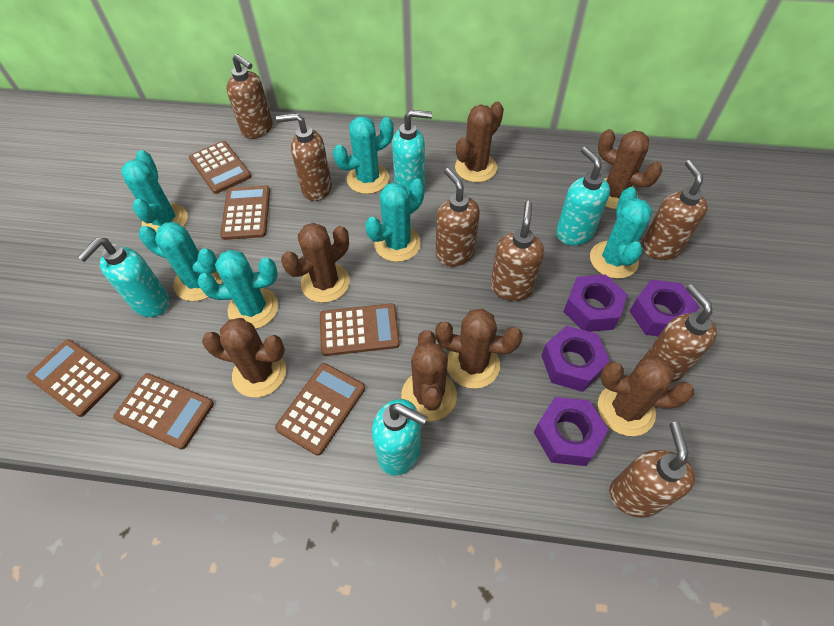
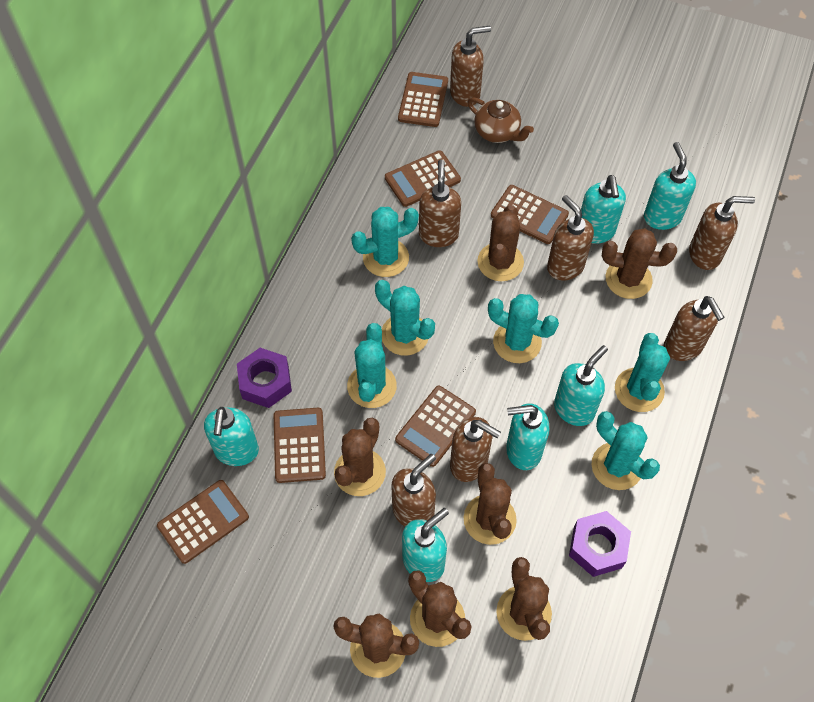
brown teapot: 0 -> 1
purple nut: 4 -> 2
turquoise soap dispenser: 4 -> 6

